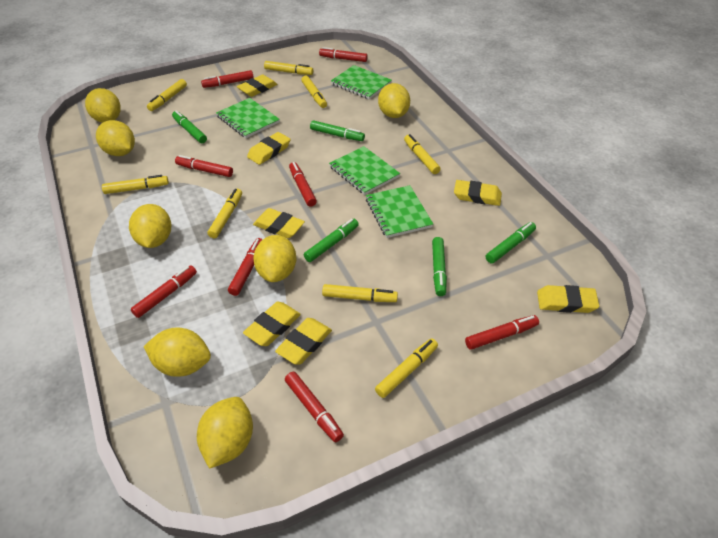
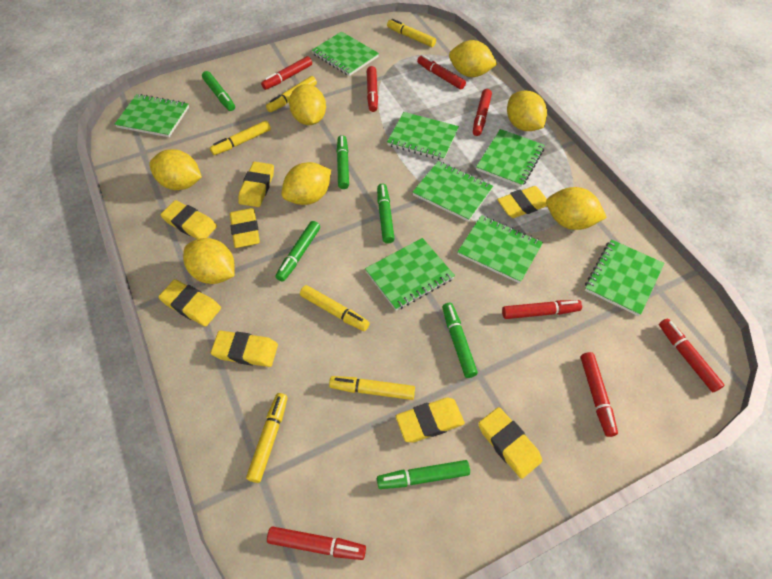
green marker: 5 -> 6
green notebook: 4 -> 8
yellow eraser: 7 -> 8
yellow marker: 8 -> 6

